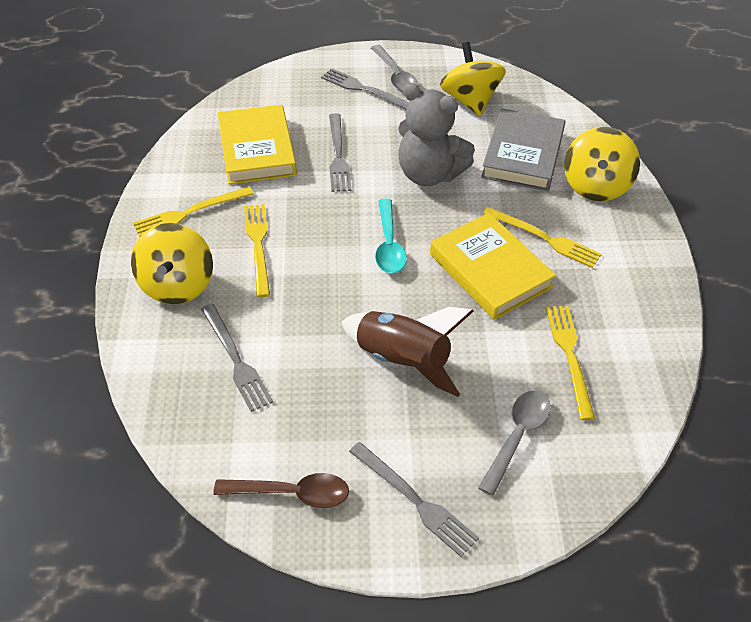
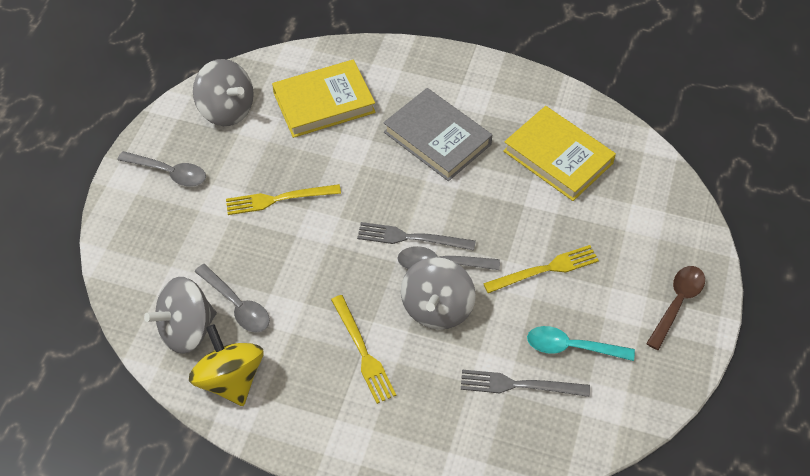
brown rocket: 1 -> 0
grey fork: 4 -> 2
grey spinning top: 0 -> 3
grey spoon: 2 -> 3
grey teddy bear: 1 -> 0
yellow fork: 4 -> 3
yellow spinning top: 3 -> 1

